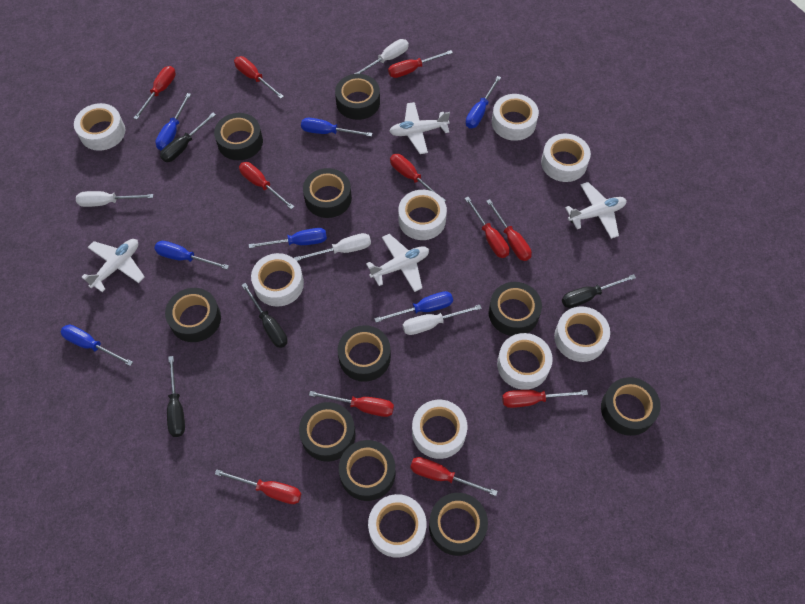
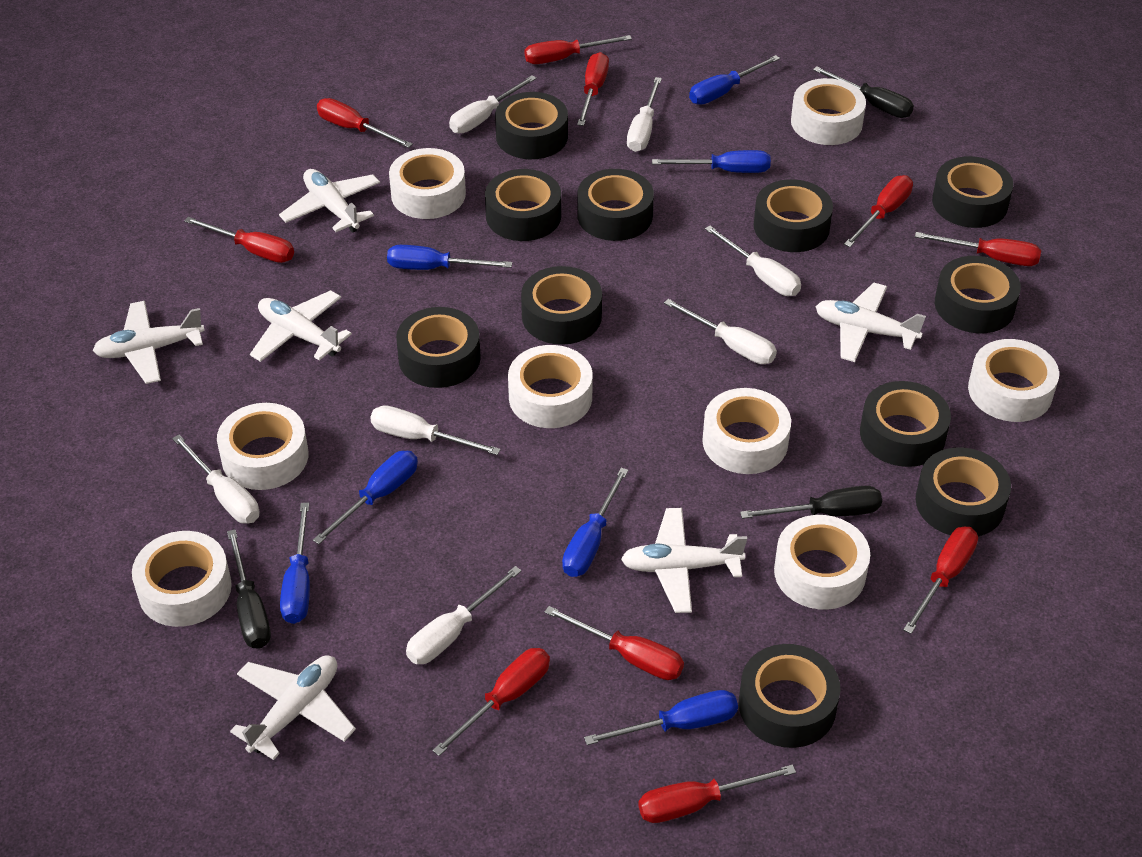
black screwdriver: 4 -> 3
black tape: 10 -> 11
red screwdriver: 11 -> 10
white plane: 4 -> 6
white screwdriver: 4 -> 7
white tape: 9 -> 8

